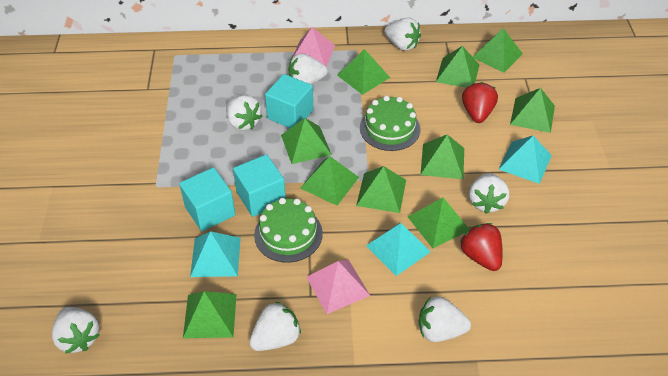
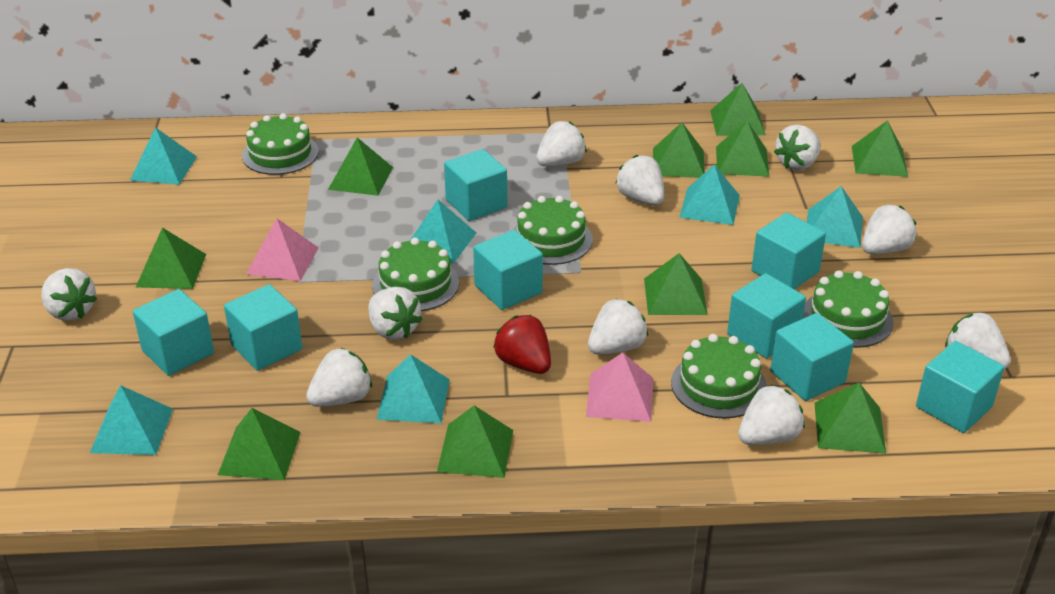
green cake: 2 -> 5
red strawberry: 2 -> 1
turquoise cube: 3 -> 8
turquoise pyramid: 3 -> 6
white strawberry: 7 -> 10

